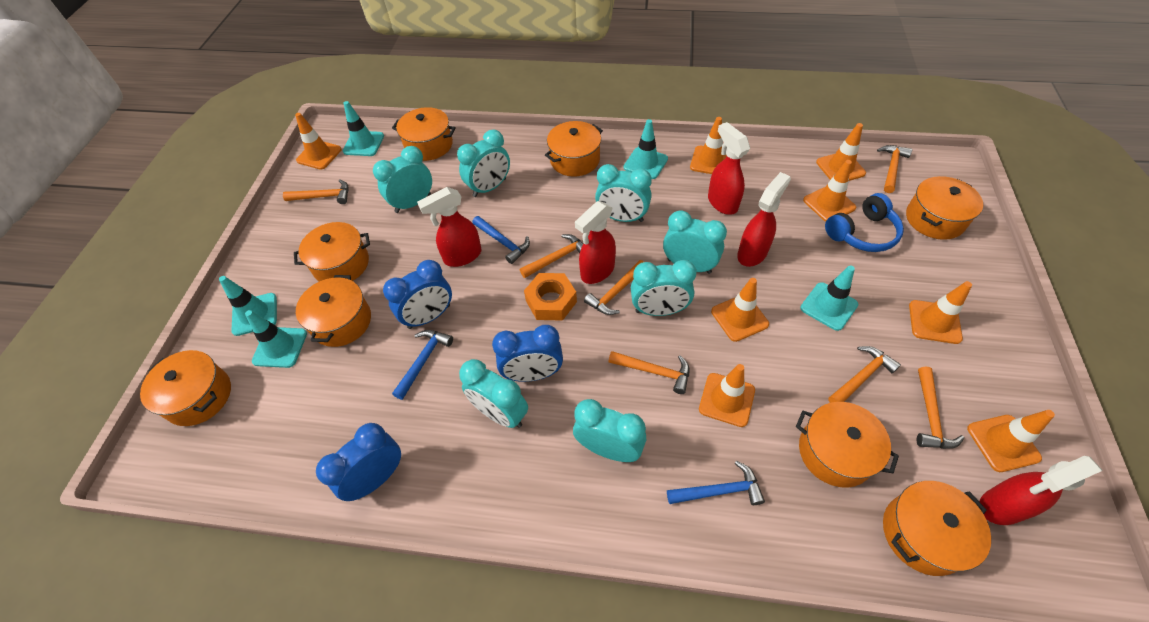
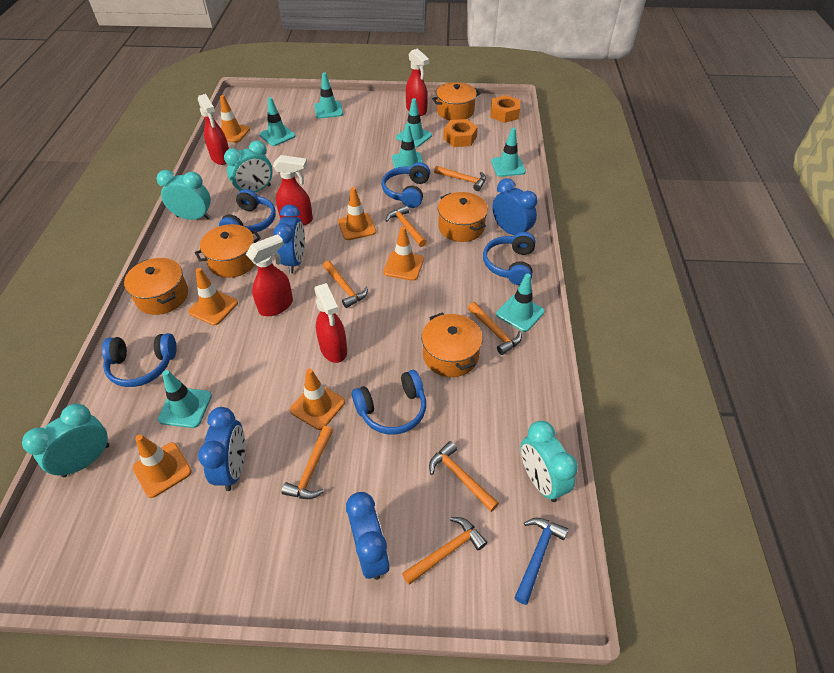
blue clock: 3 -> 4
blue hammer: 3 -> 1
blue headphones: 1 -> 5
orange nut: 1 -> 2
orange pot: 8 -> 5
orange traffic cone: 8 -> 6
turquoise clock: 7 -> 4
turquoise traffic cone: 5 -> 7

